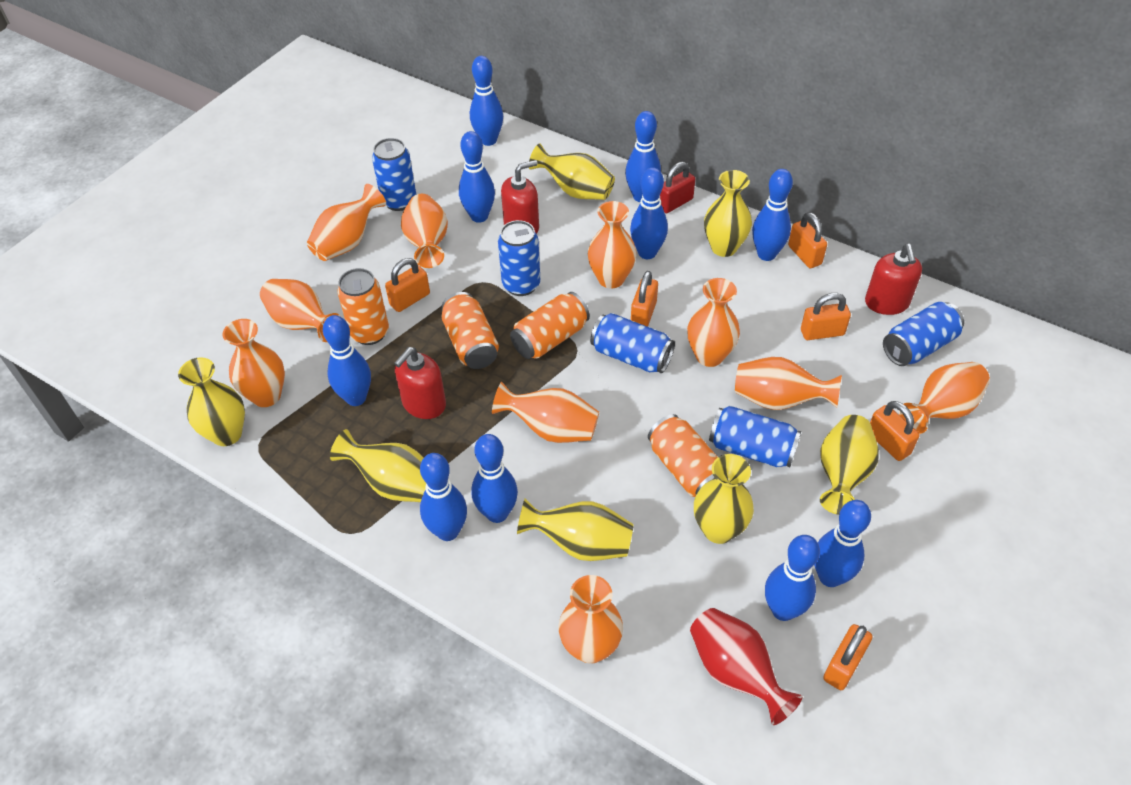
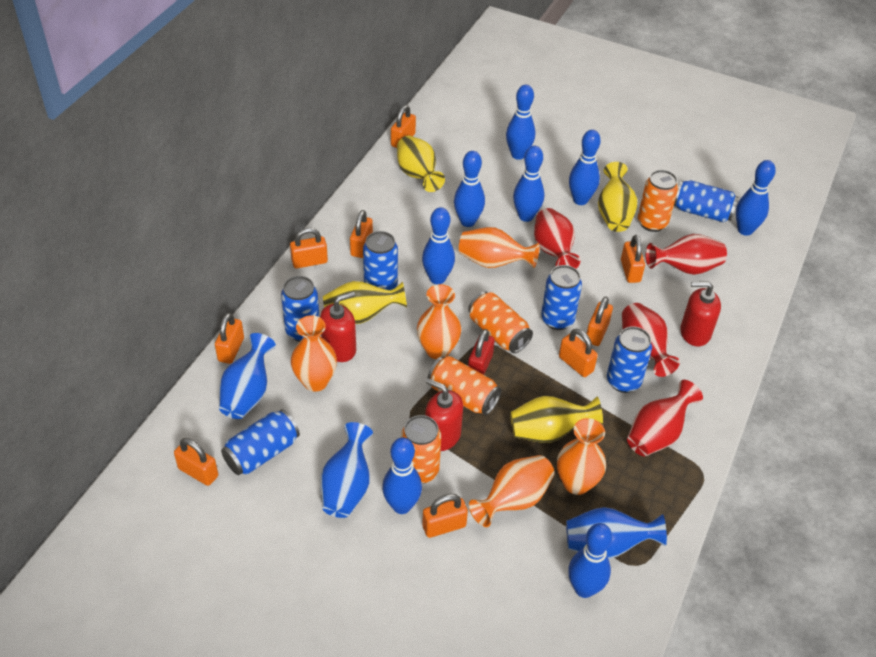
blue bowling pin: 10 -> 8
blue can: 5 -> 6
blue vase: 0 -> 3
orange padlock: 6 -> 9
orange vase: 10 -> 5
red vase: 1 -> 4
yellow vase: 7 -> 4

